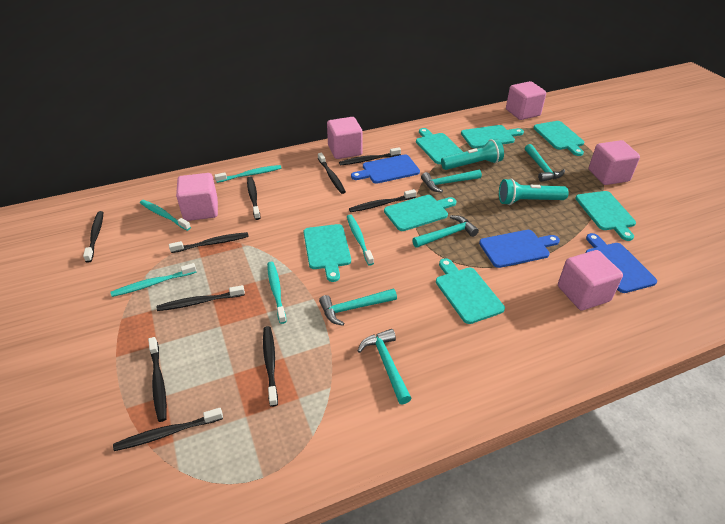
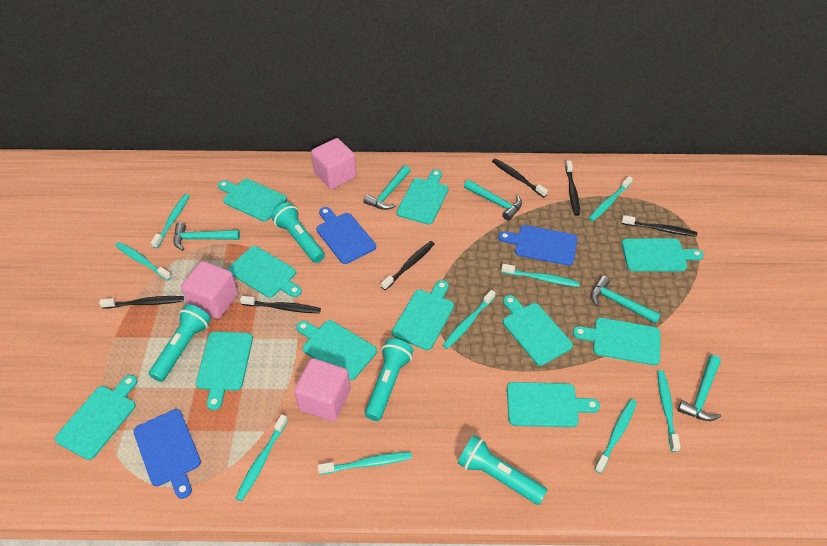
black toothbrush: 10 -> 6
pink cube: 5 -> 3
turquoise cutting board: 7 -> 11
turquoise flashlight: 2 -> 4
turquoise toothbrush: 5 -> 9

